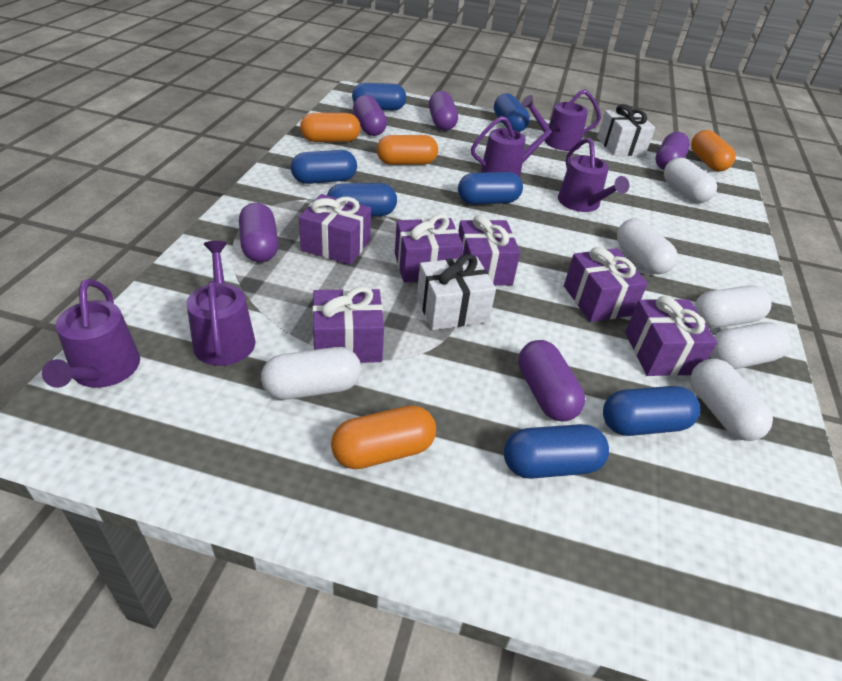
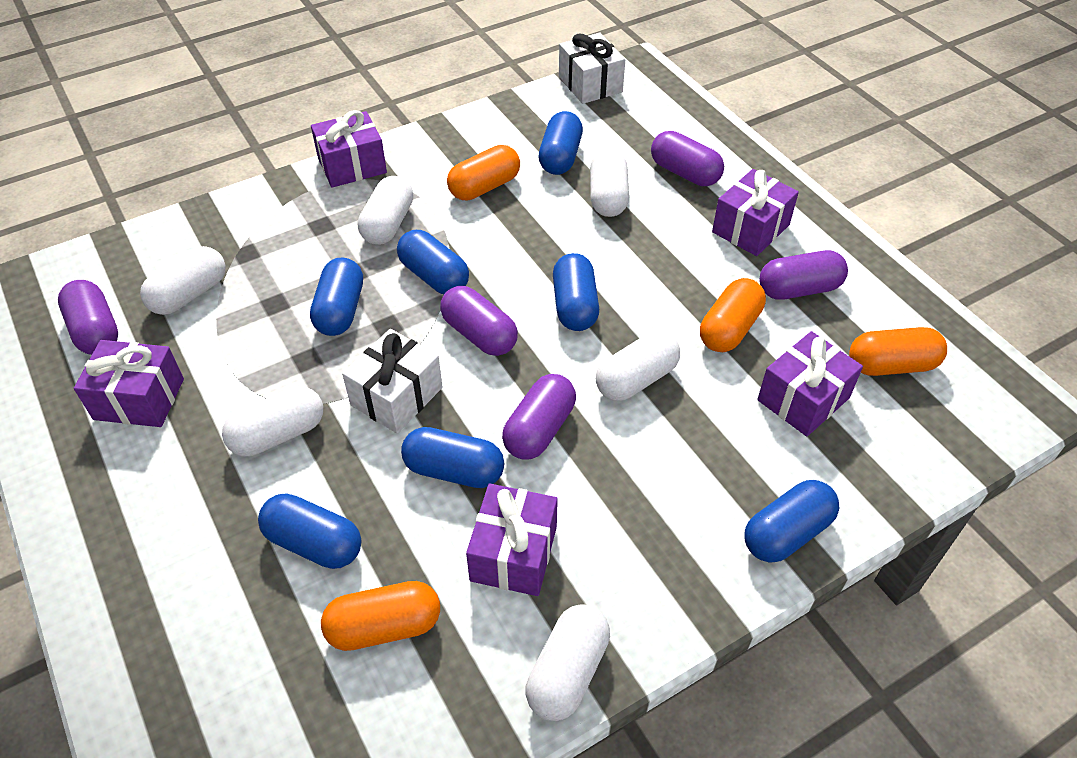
purple gift: 6 -> 5
purple watering can: 5 -> 0

